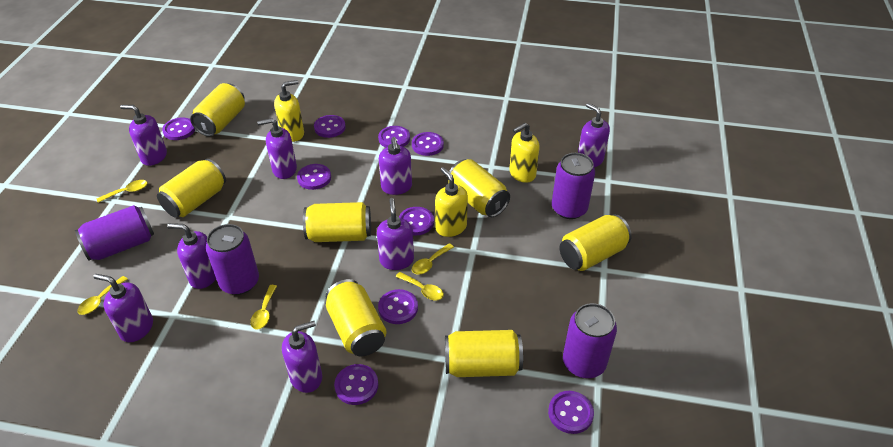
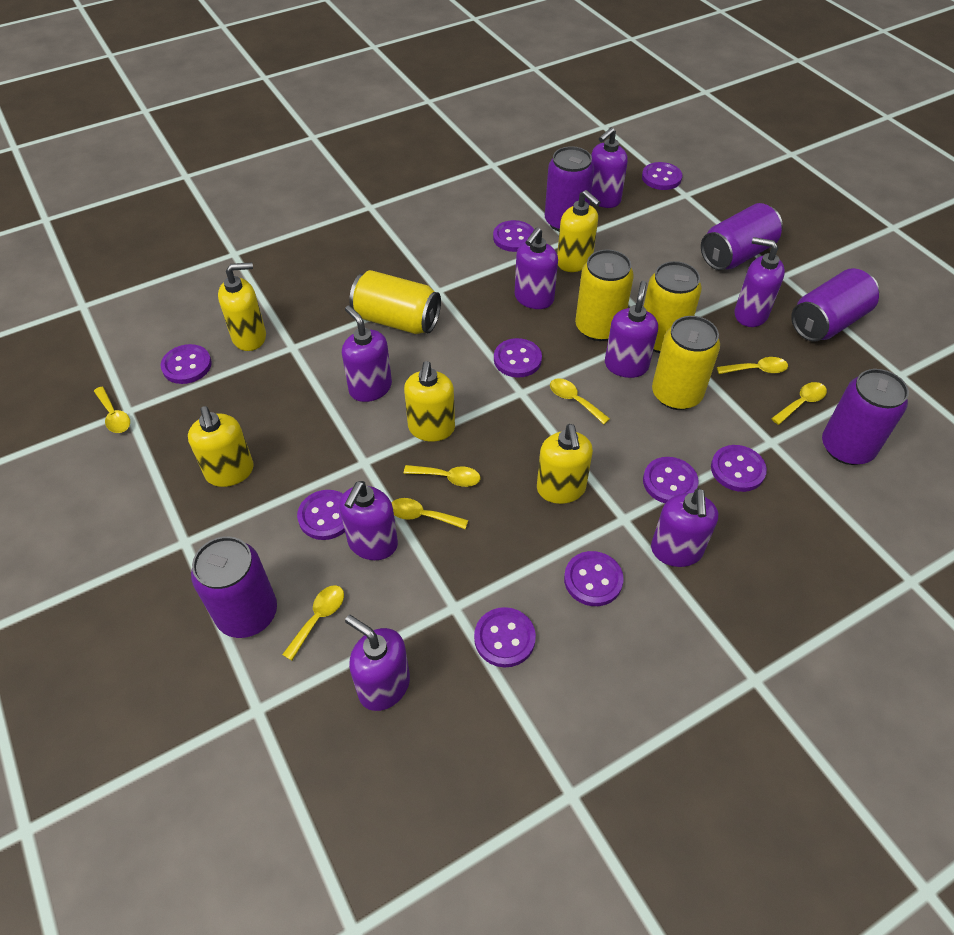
purple can: 4 -> 5
yellow can: 7 -> 4
yellow soap dispenser: 3 -> 5
yellow spoon: 5 -> 7

